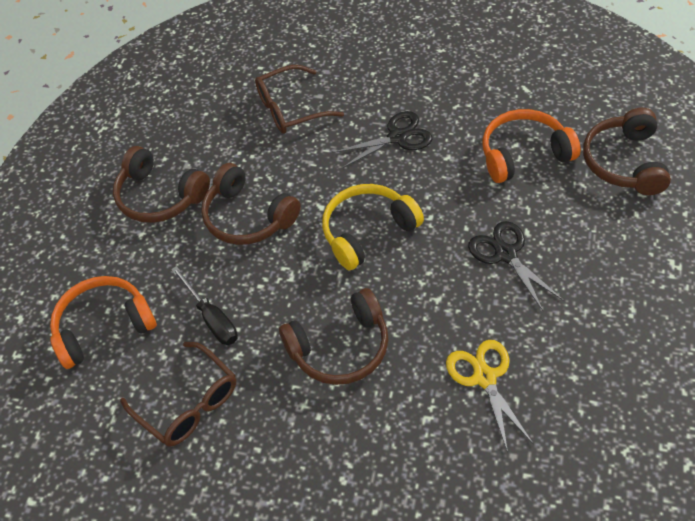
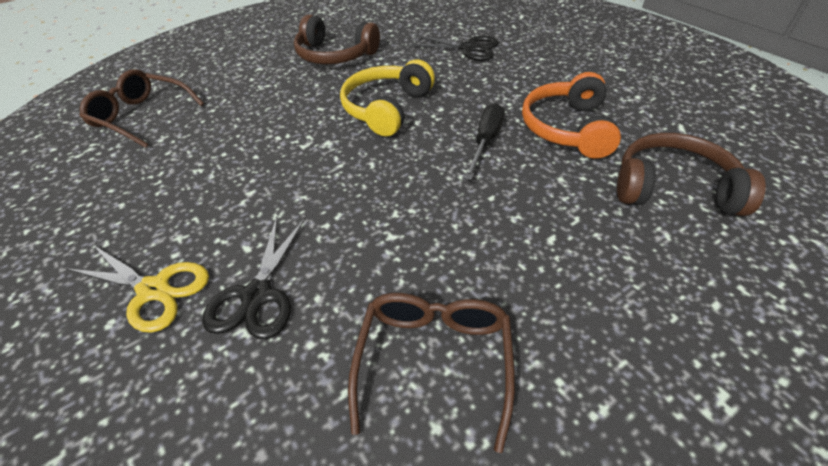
brown headphones: 4 -> 2
orange headphones: 2 -> 1

